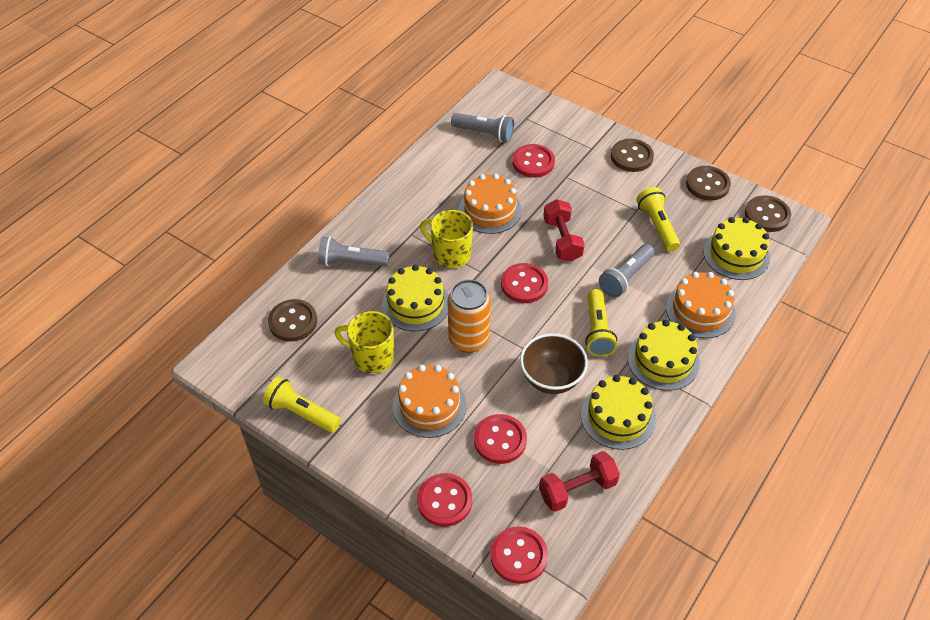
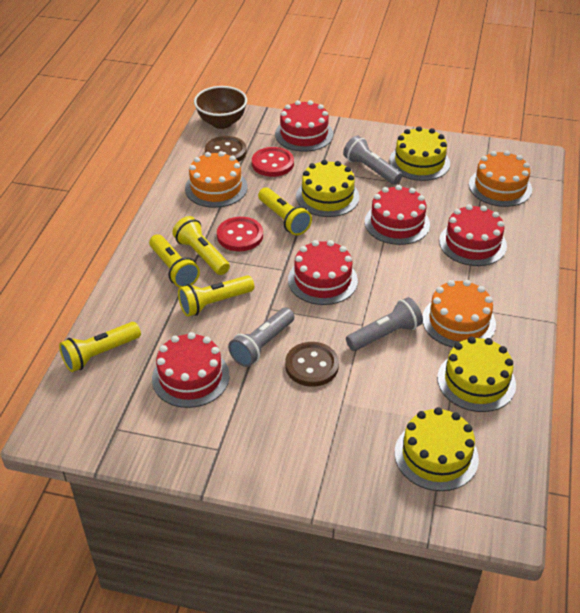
brown button: 4 -> 2
orange can: 1 -> 0
red button: 5 -> 2
red cake: 0 -> 5
red dumbbell: 2 -> 0
yellow flashlight: 3 -> 5
yellow mug: 2 -> 0

